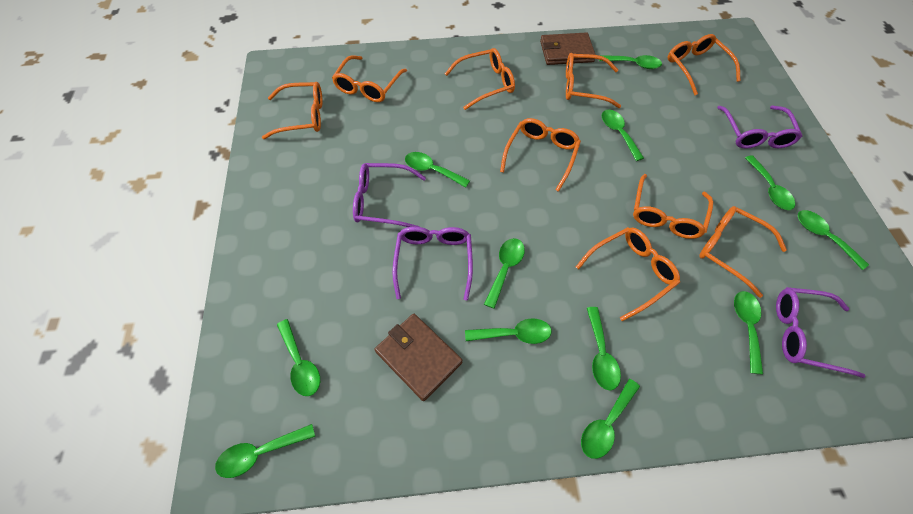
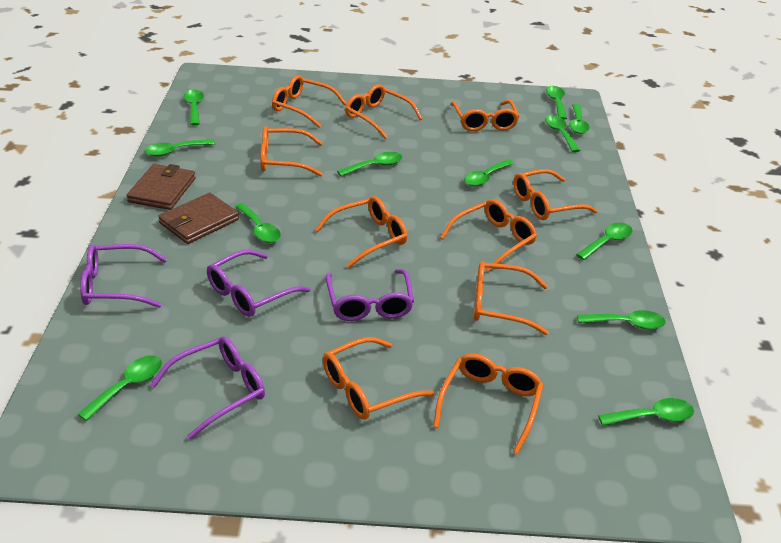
orange glasses: 9 -> 10

